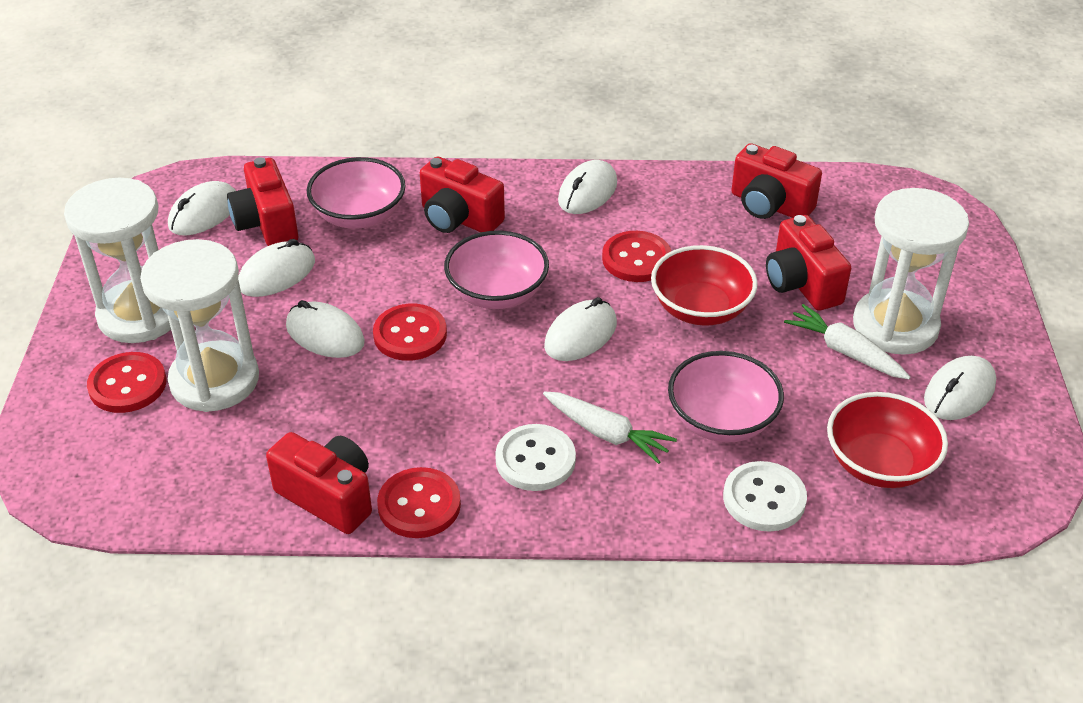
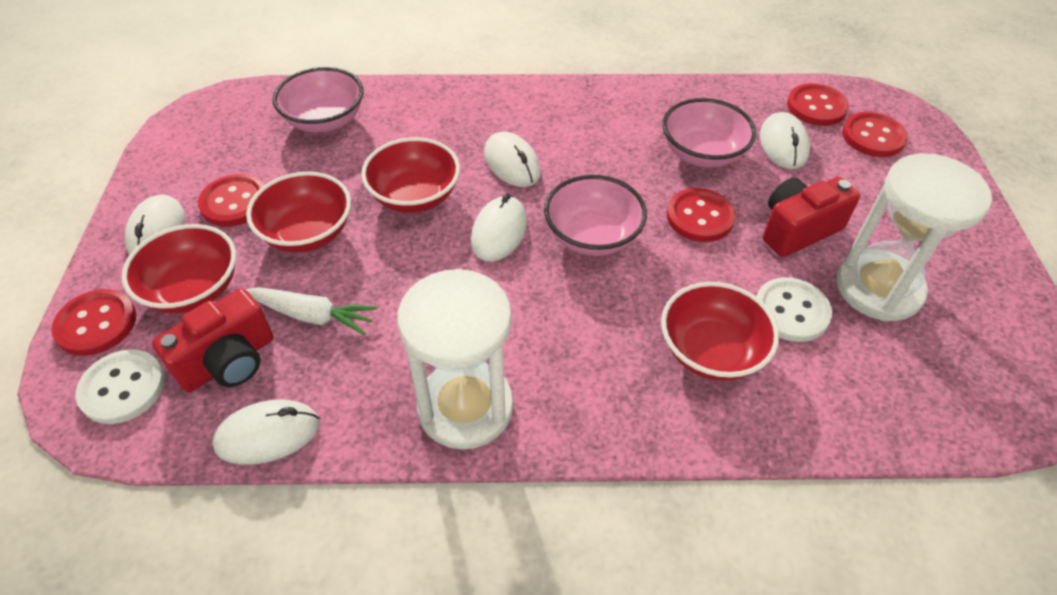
red bowl: 2 -> 4
red button: 4 -> 5
red camera: 5 -> 2
white carrot: 2 -> 1
white hourglass: 3 -> 2
white mouse: 6 -> 5

